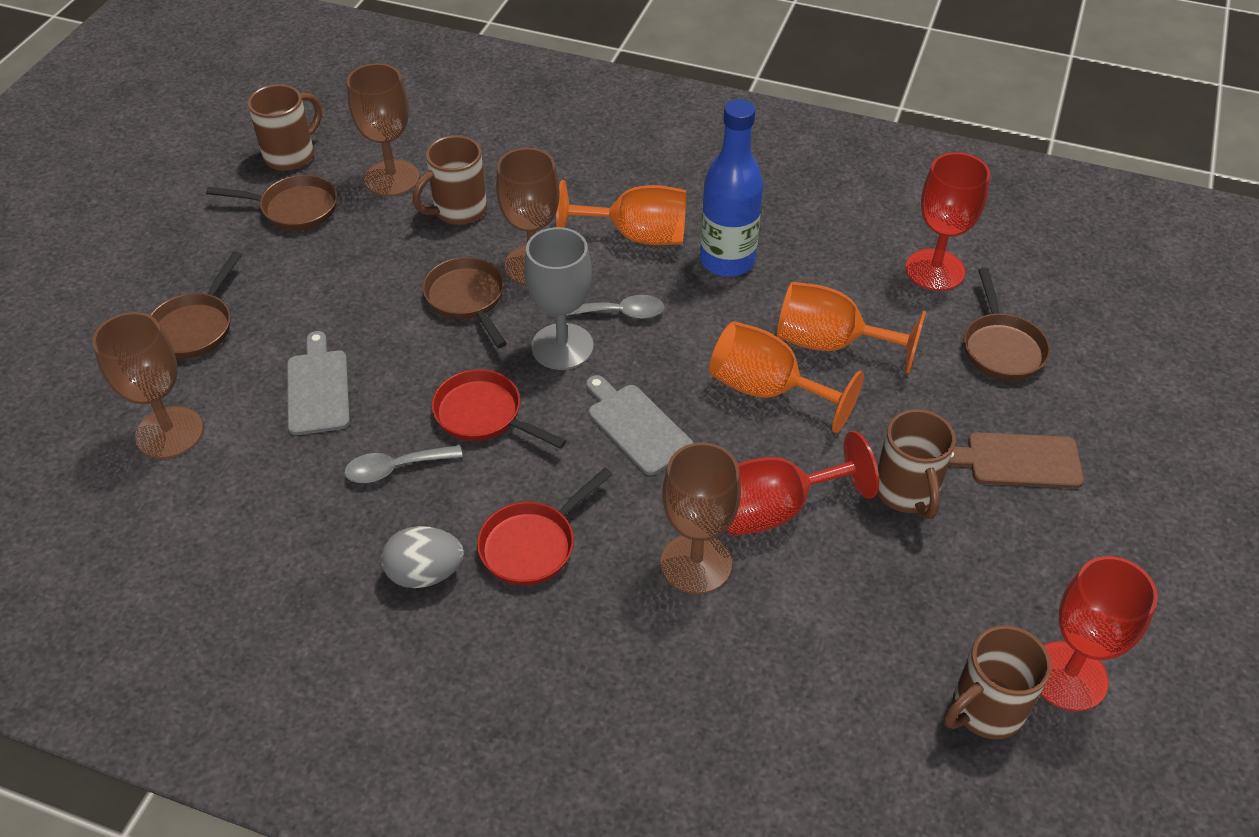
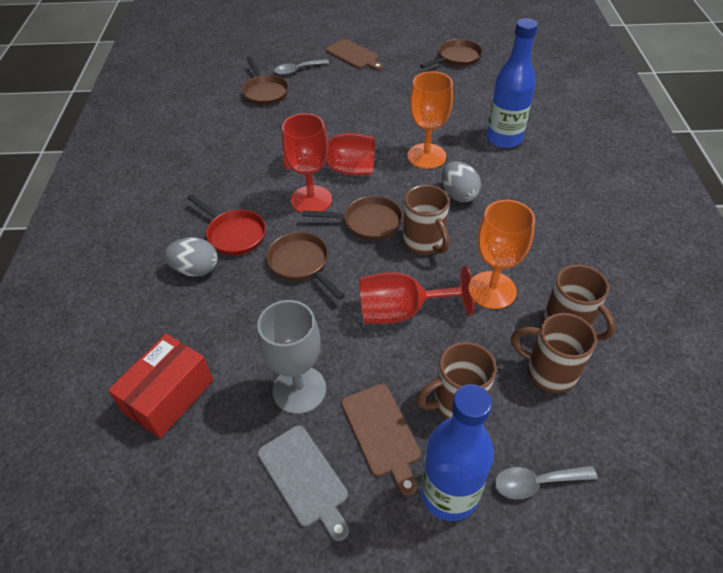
blue bottle: 1 -> 2
brown cutting board: 1 -> 2
brown goblet: 4 -> 0
grey cutting board: 2 -> 1
grey egg: 1 -> 2
orange goblet: 3 -> 2
red box: 0 -> 1
red pan: 2 -> 1

